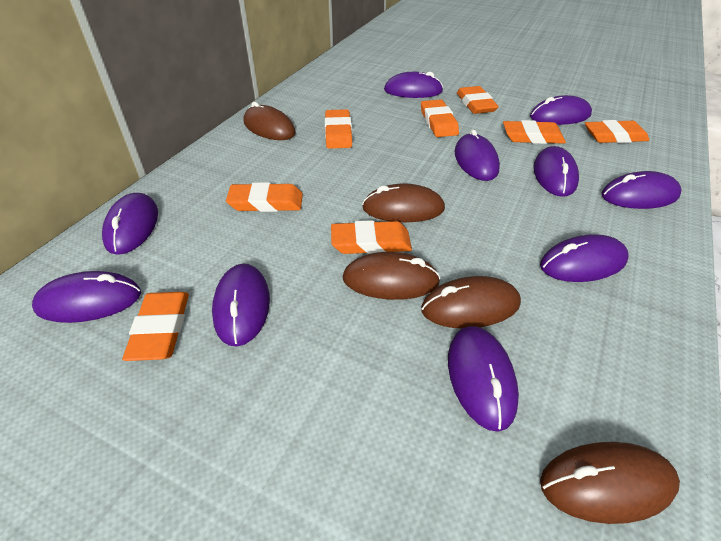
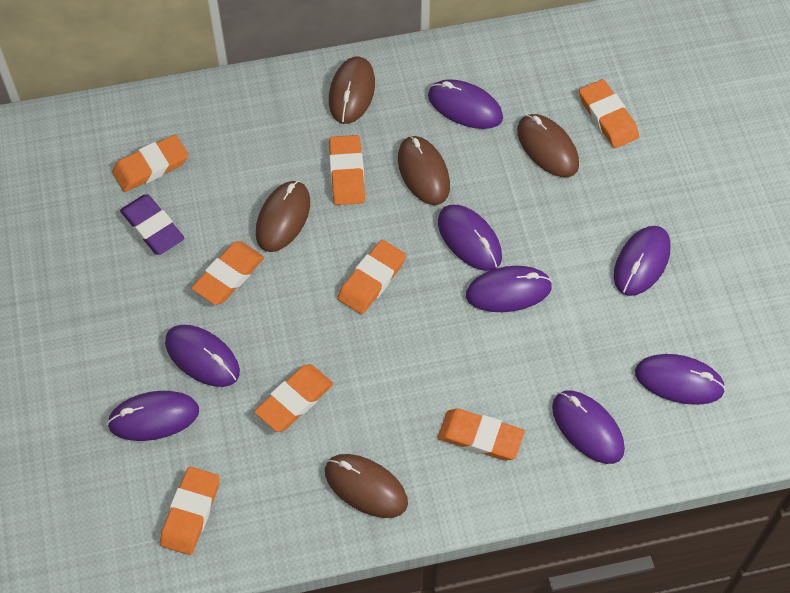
purple eraser: 0 -> 1
purple mouse: 10 -> 8

